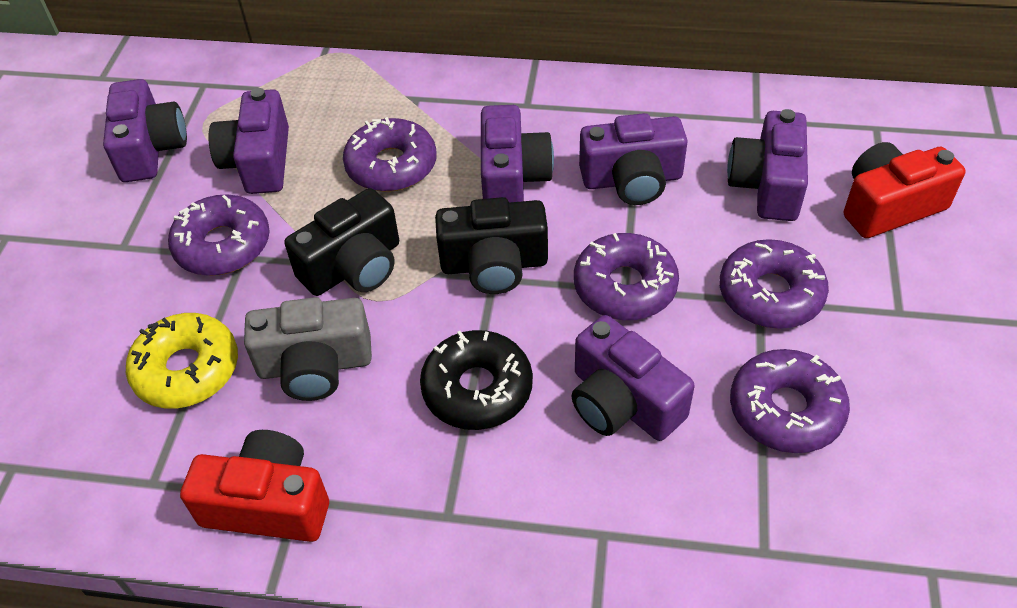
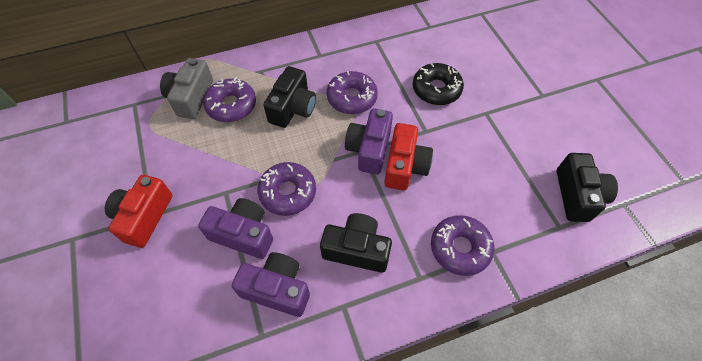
black camera: 2 -> 3
purple camera: 6 -> 3
purple donut: 5 -> 4
yellow donut: 1 -> 0

